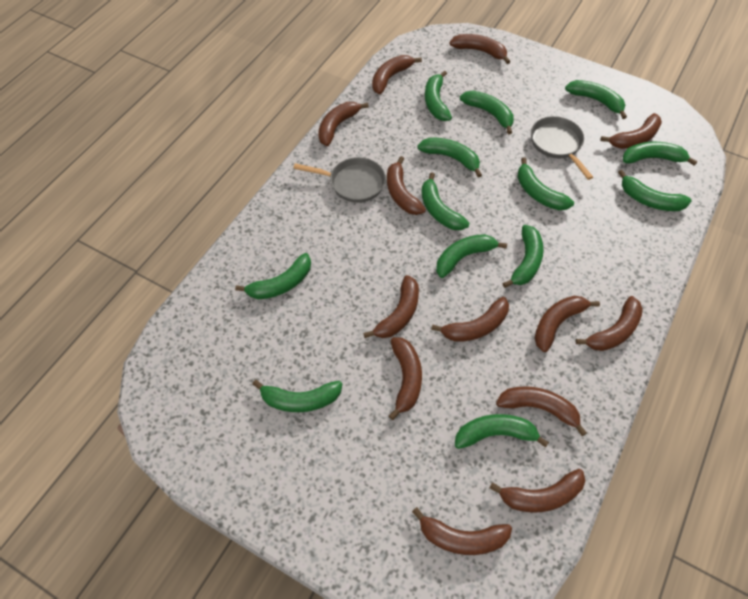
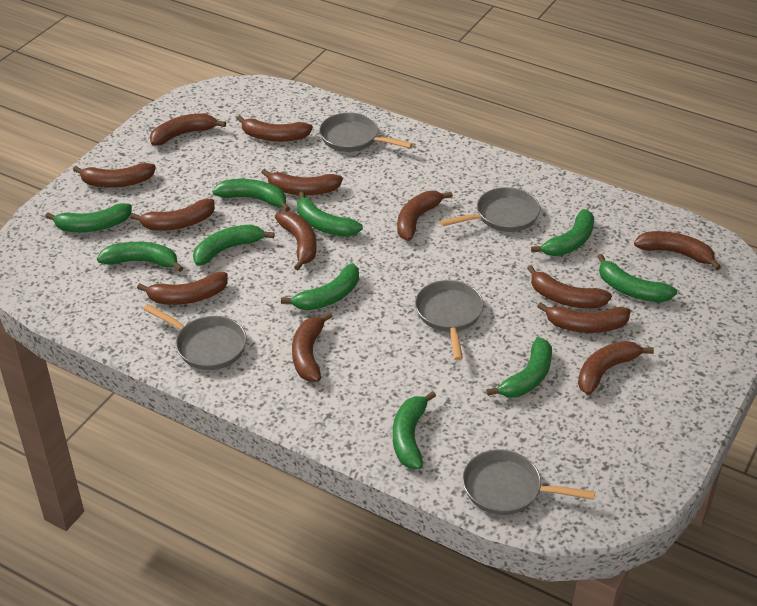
green banana: 13 -> 10
grey pan: 2 -> 5

